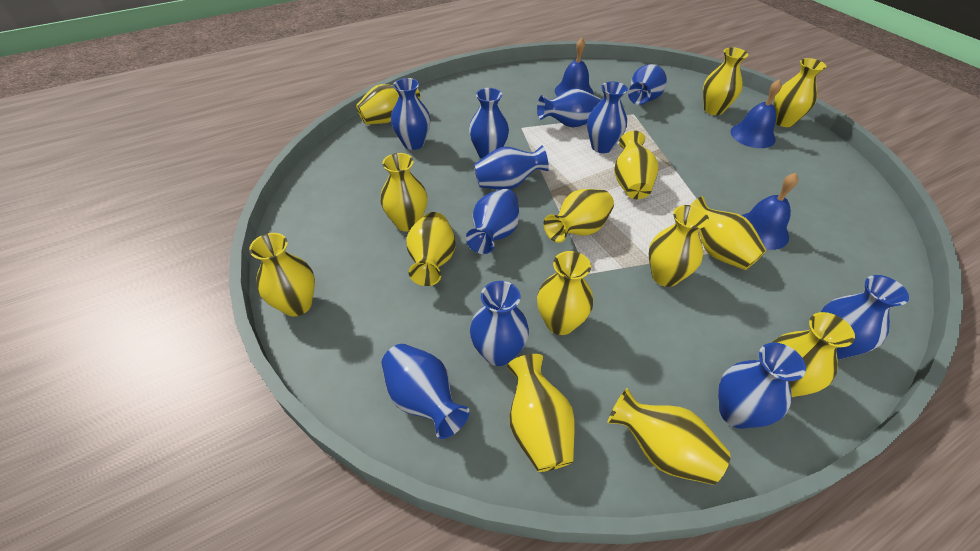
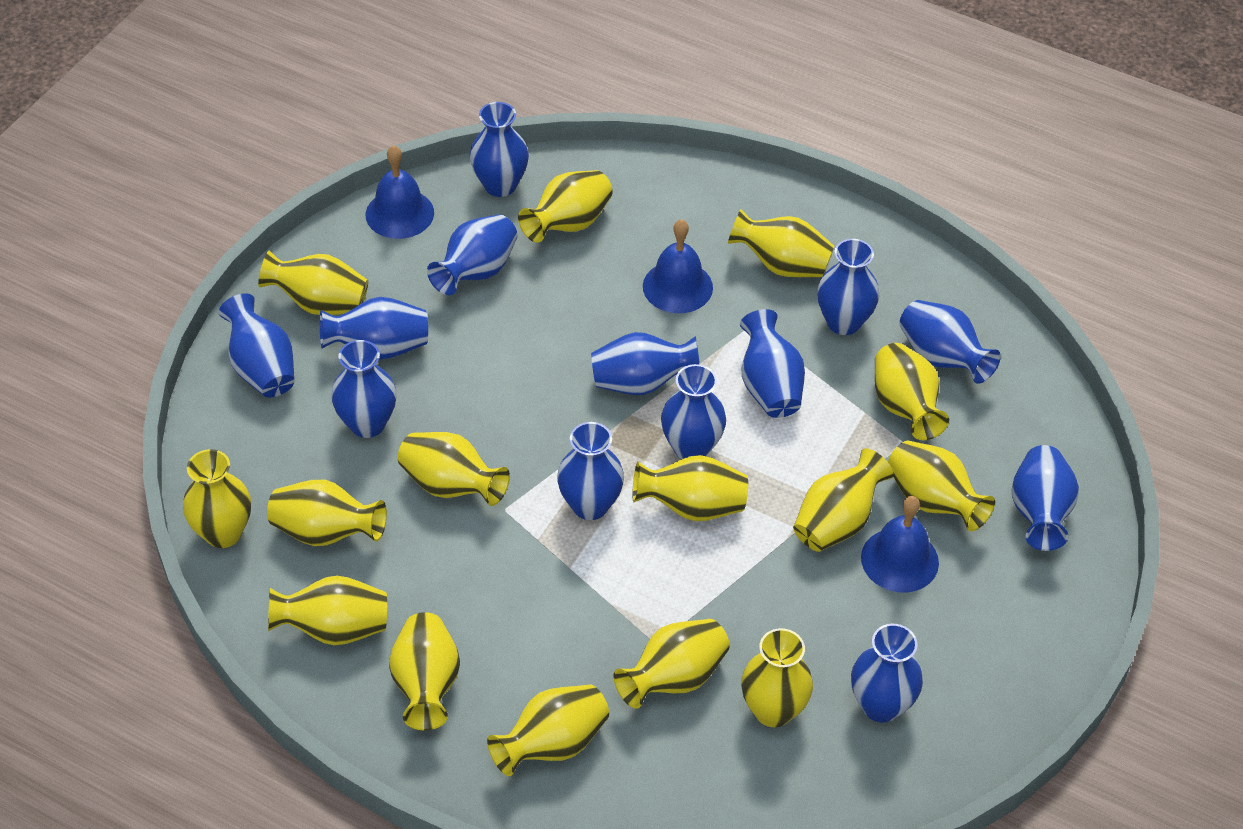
blue vase: 11 -> 13
yellow vase: 14 -> 15

